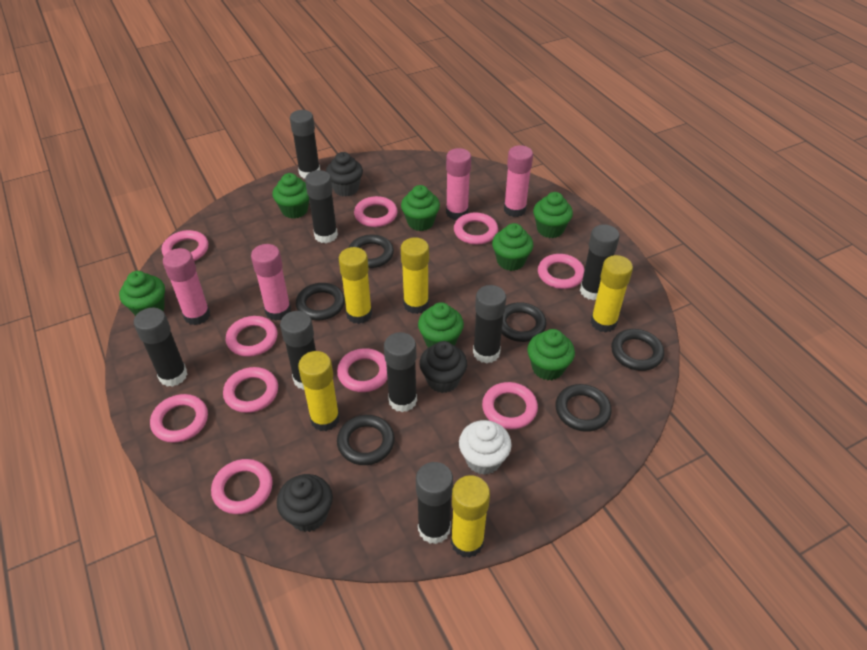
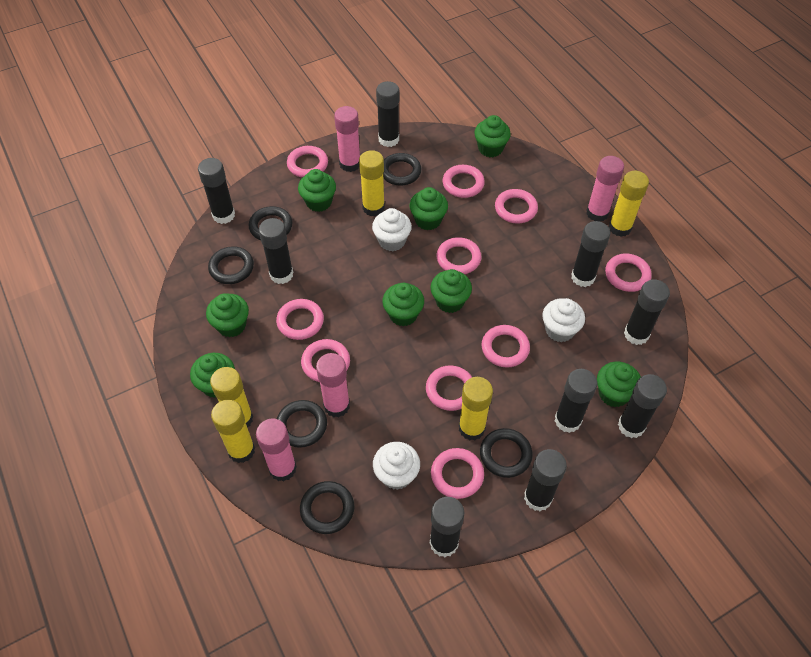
black cupcake: 3 -> 0
black glue stick: 8 -> 9
green cupcake: 7 -> 8
white cupcake: 1 -> 3

